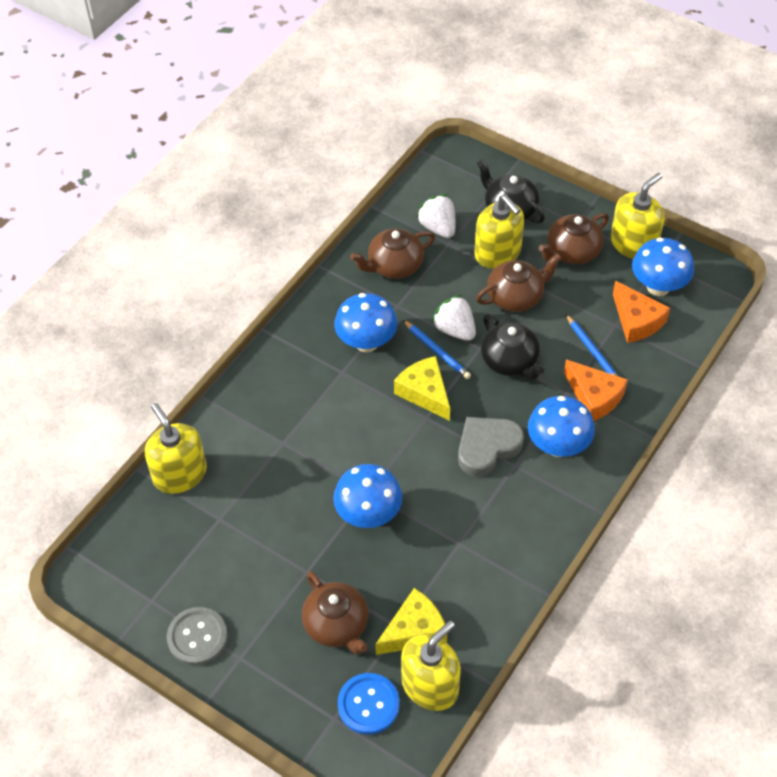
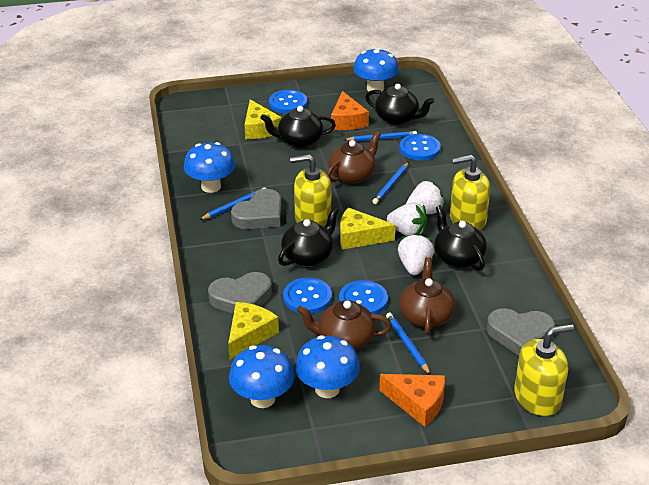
black teapot: 2 -> 4
blue button: 1 -> 4
blue pencil: 2 -> 4
brown teapot: 4 -> 3
grey button: 1 -> 0
grey heart: 1 -> 3
white strawberry: 2 -> 3
yellow cheese: 2 -> 3
yellow soap dispenser: 4 -> 3

